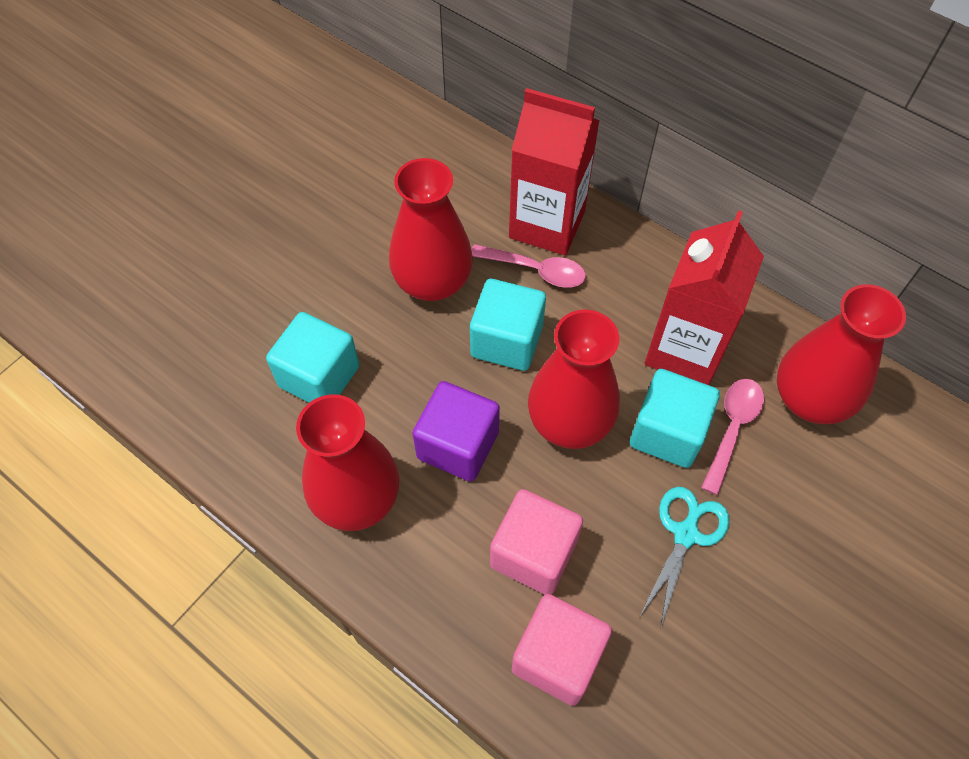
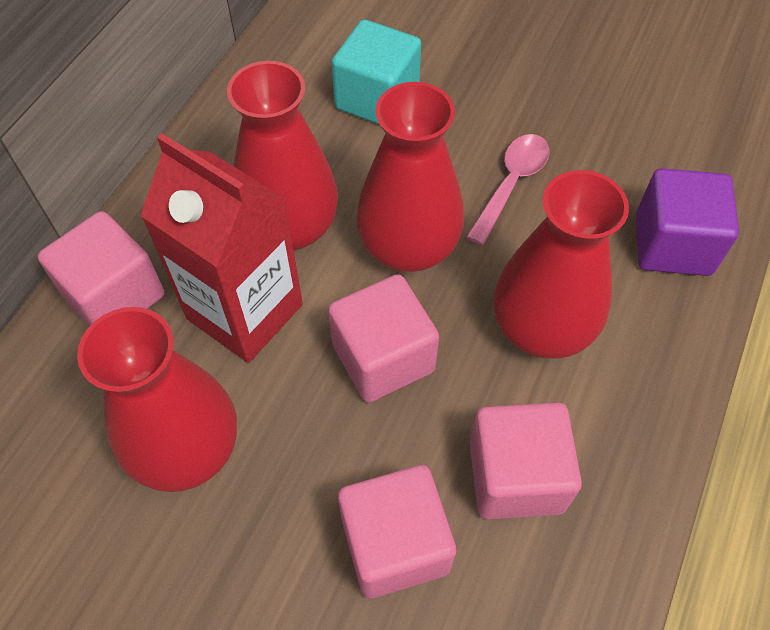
pink cube: 2 -> 4
pink spoon: 2 -> 1
red carton: 2 -> 1
turquoise cube: 3 -> 1
turquoise scissors: 1 -> 0

